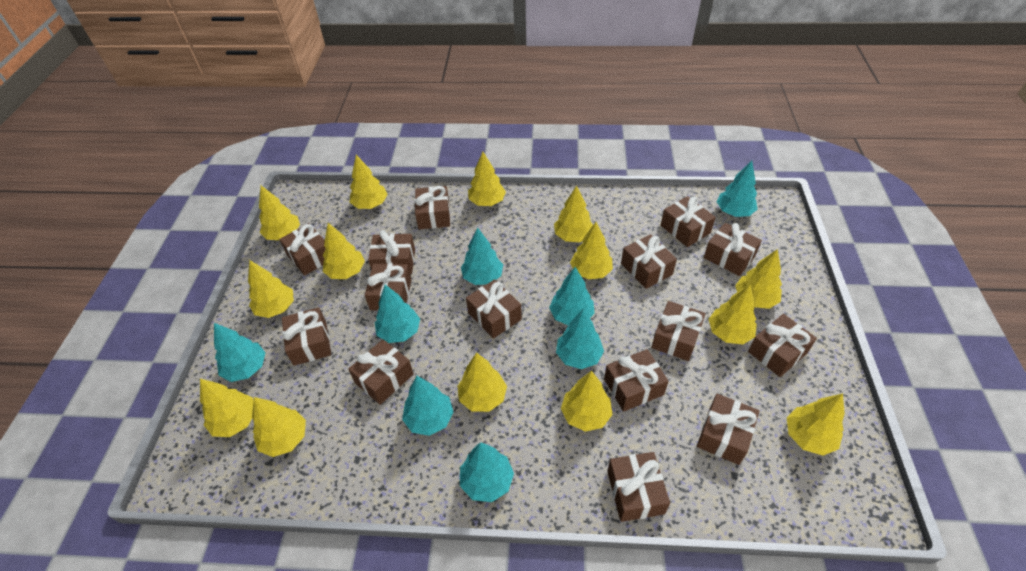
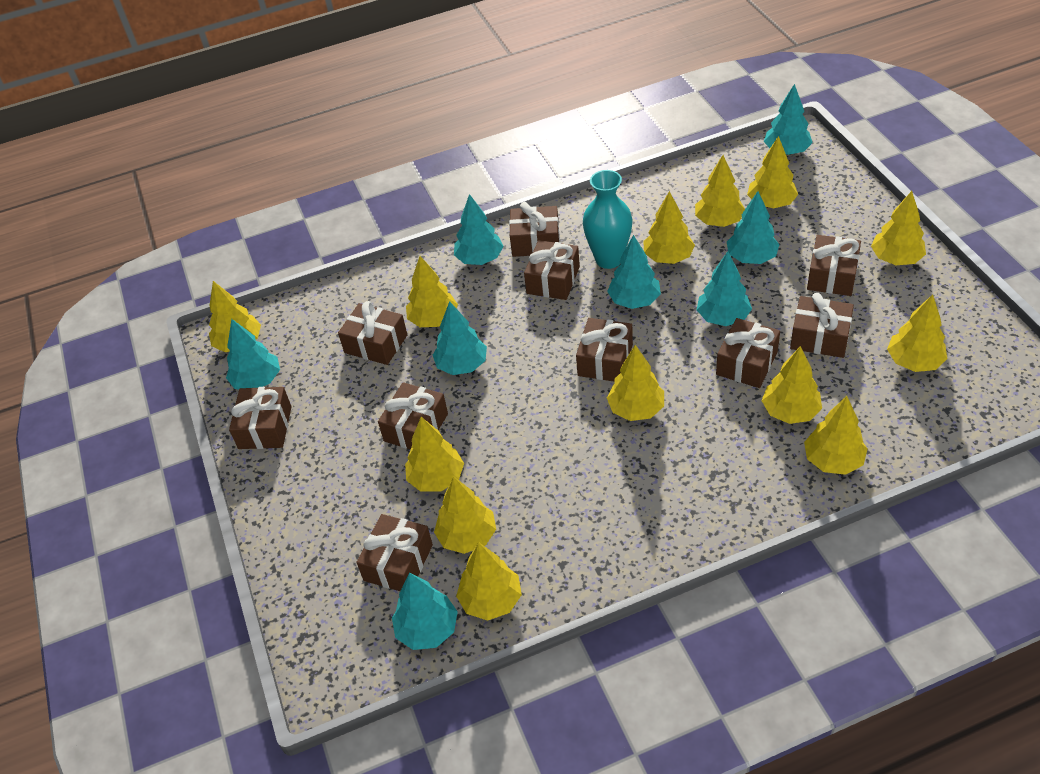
brown gift: 15 -> 10
turquoise vase: 0 -> 1
yellow tree: 14 -> 13

